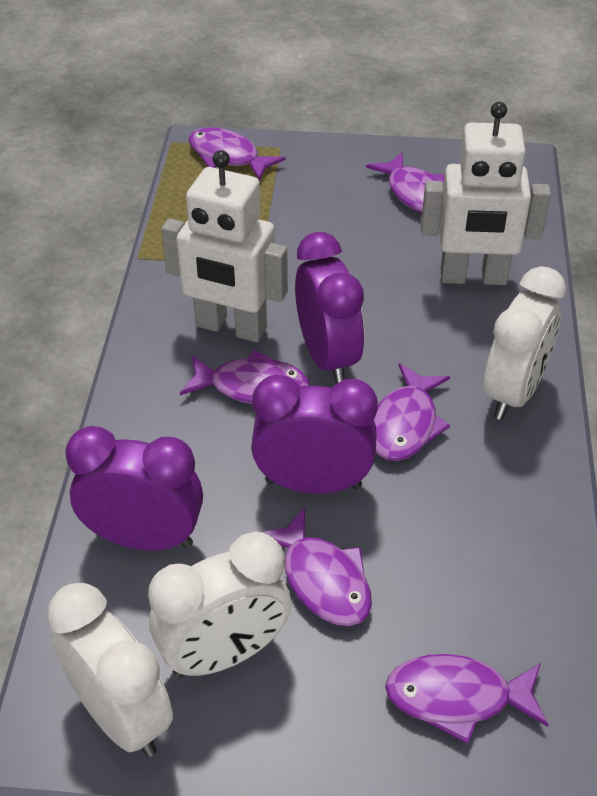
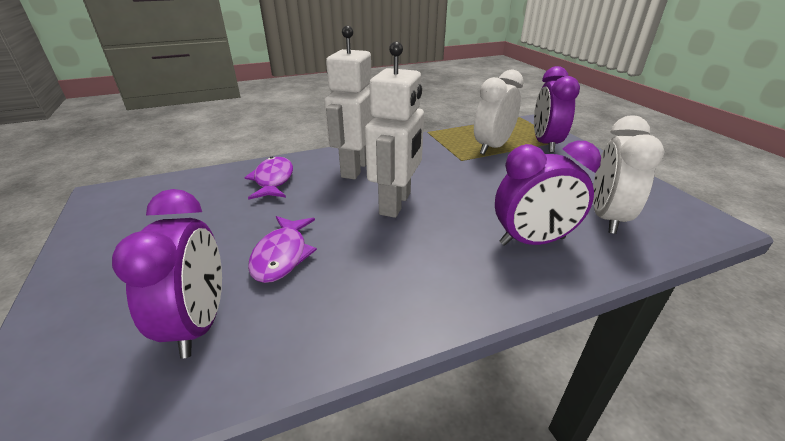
purple fish: 6 -> 2
white clock: 3 -> 2

